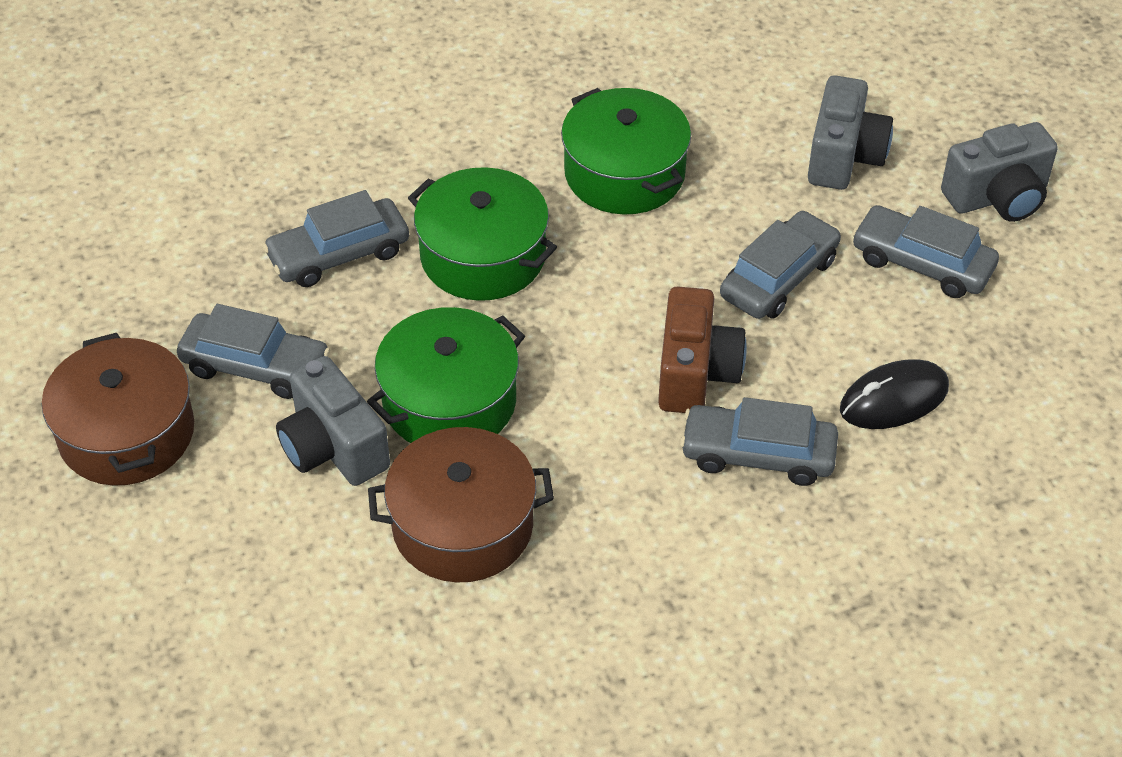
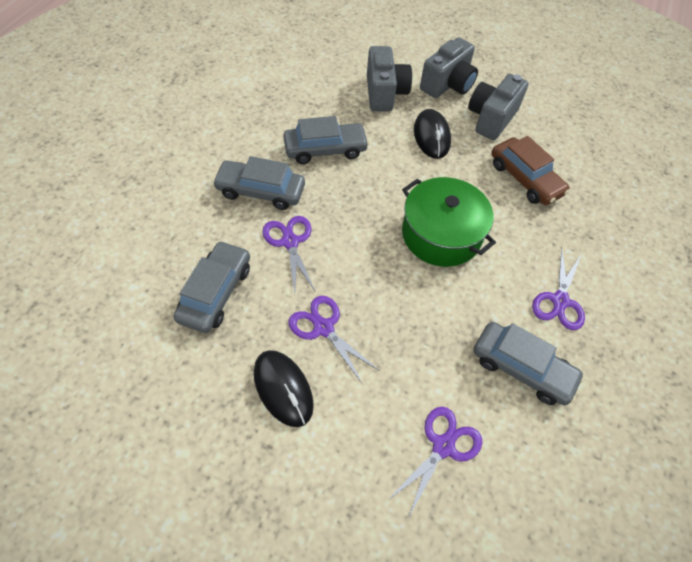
black mouse: 1 -> 2
brown camera: 1 -> 0
brown car: 0 -> 1
brown pot: 2 -> 0
green pot: 3 -> 1
grey car: 5 -> 4
purple scissors: 0 -> 4

